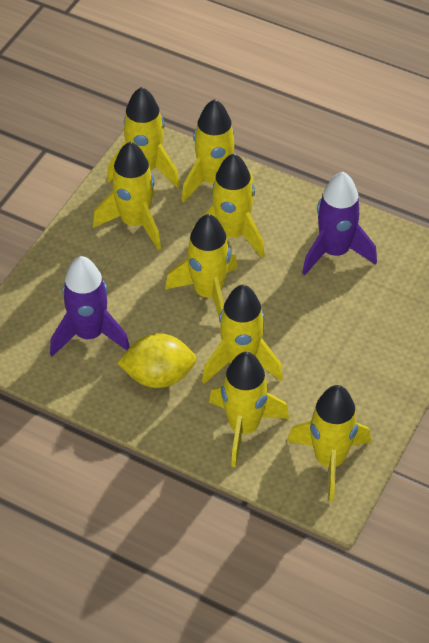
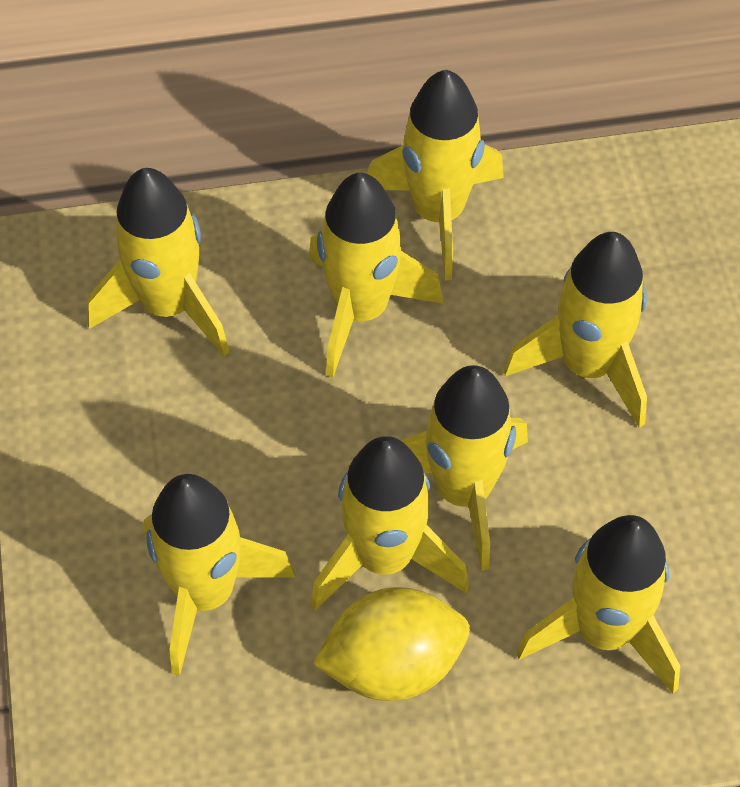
purple rocket: 2 -> 0

